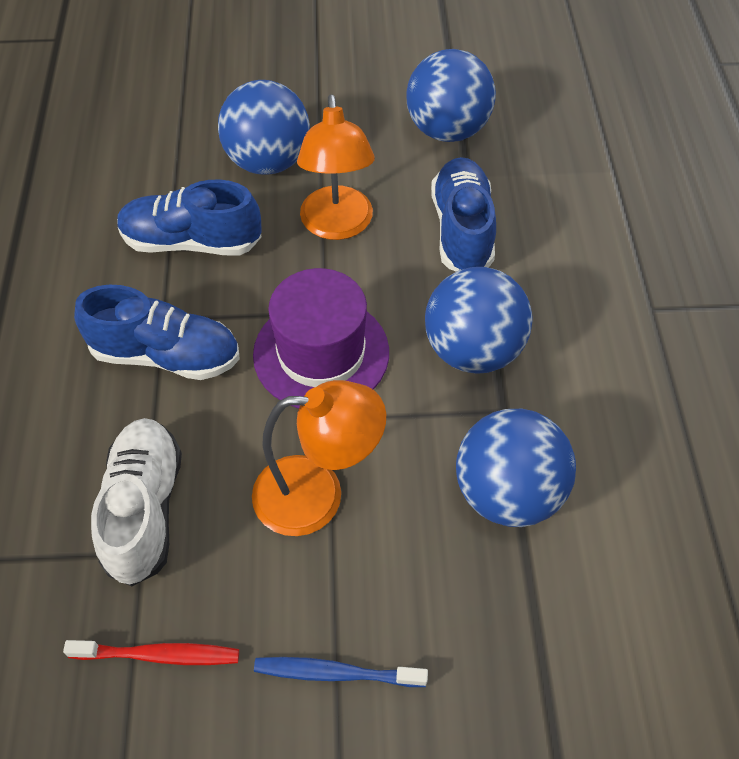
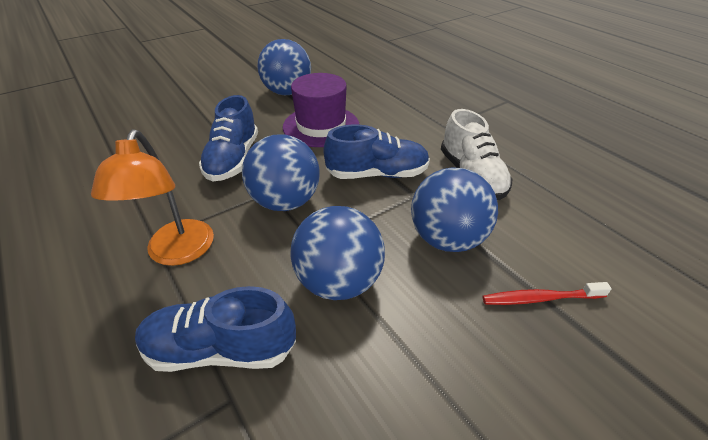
blue toothbrush: 1 -> 0
orange lamp: 2 -> 1

